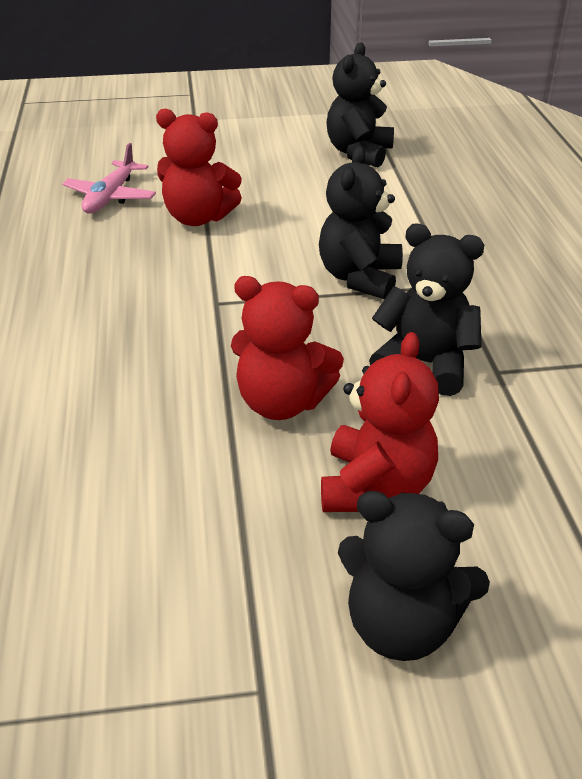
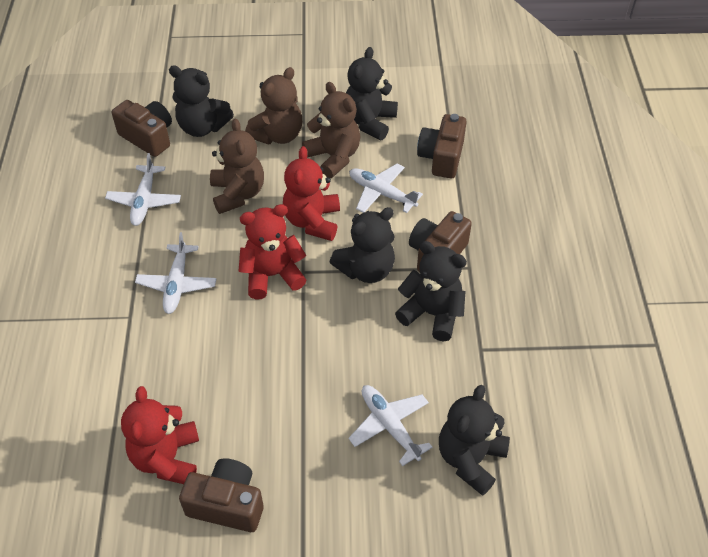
black teddy bear: 4 -> 5
brown camera: 0 -> 4
brown teddy bear: 0 -> 3
pink plane: 1 -> 0
white plane: 0 -> 4

